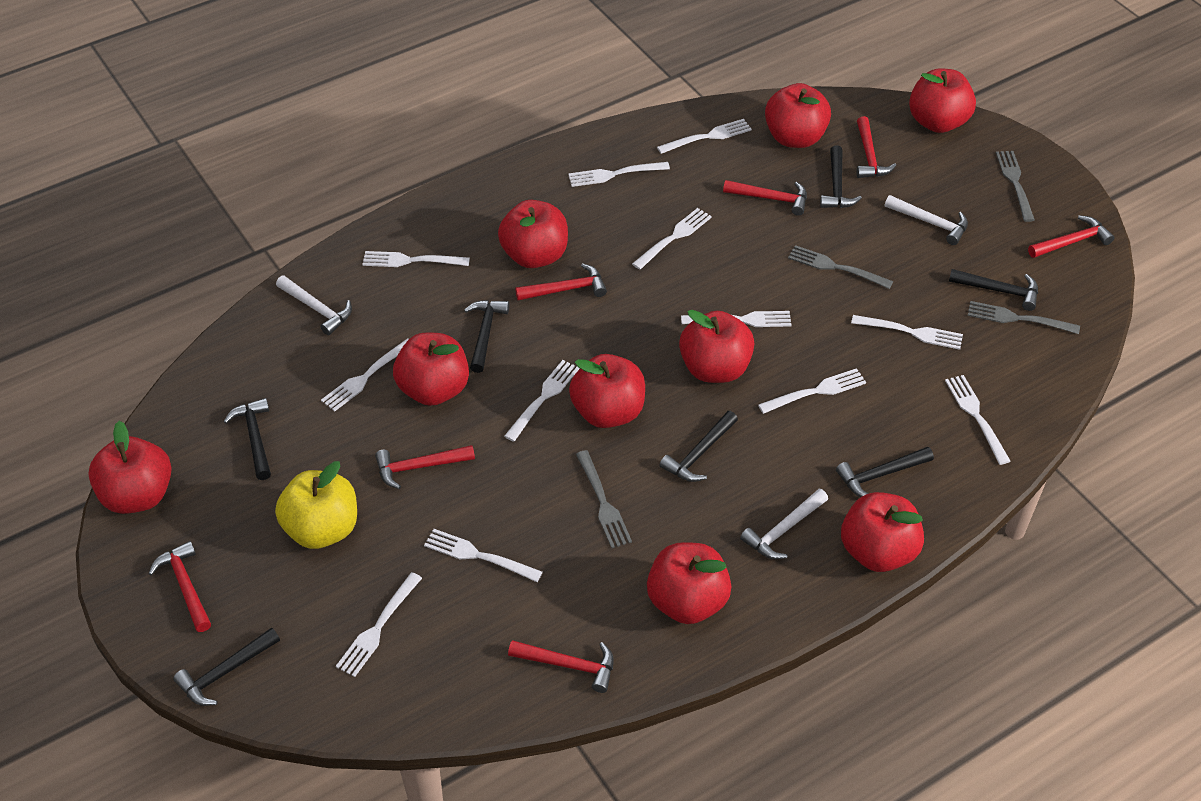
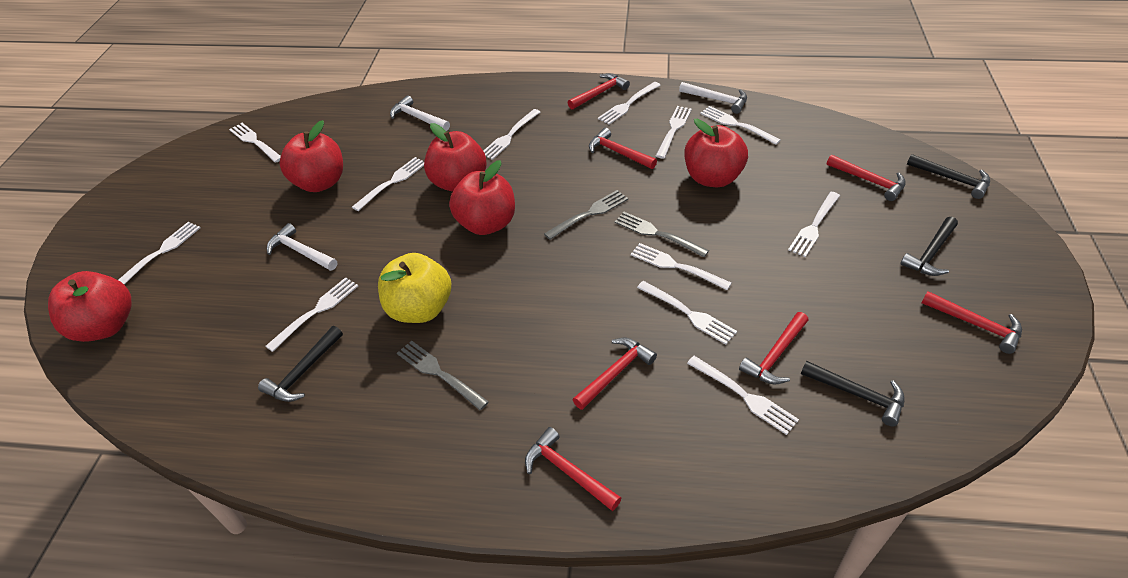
black hammer: 7 -> 4
grey fork: 4 -> 3
red apple: 9 -> 5

